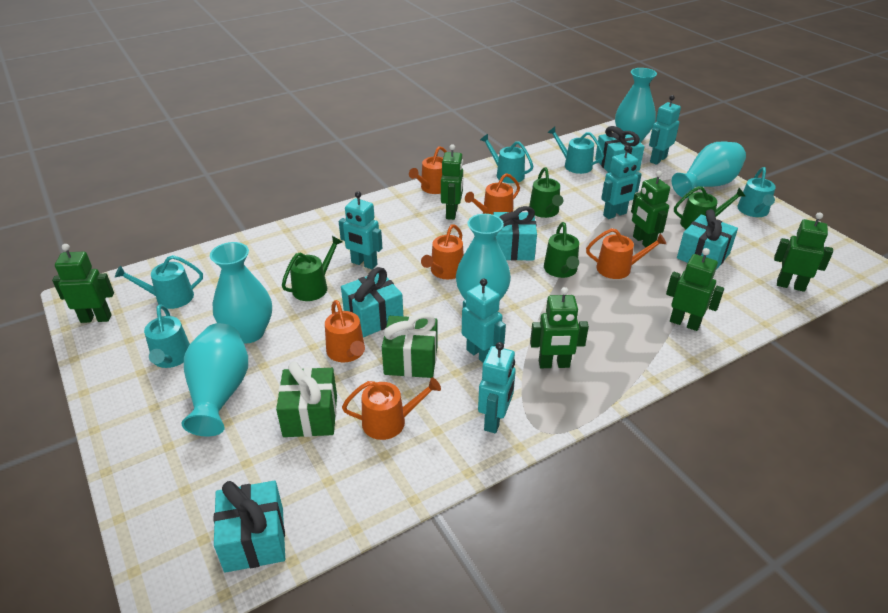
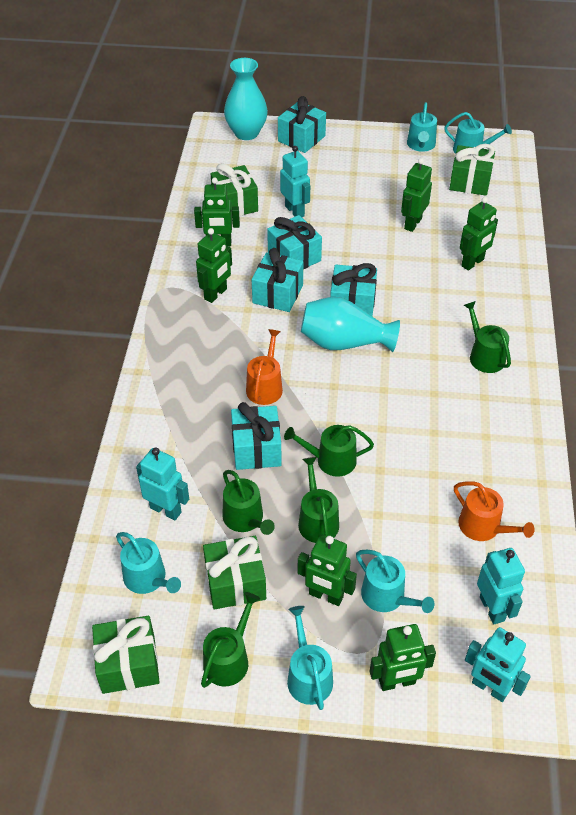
green gift: 2 -> 4
green watering can: 4 -> 5
orange watering can: 6 -> 2
turquoise robot: 5 -> 4
turquoise vase: 5 -> 2

